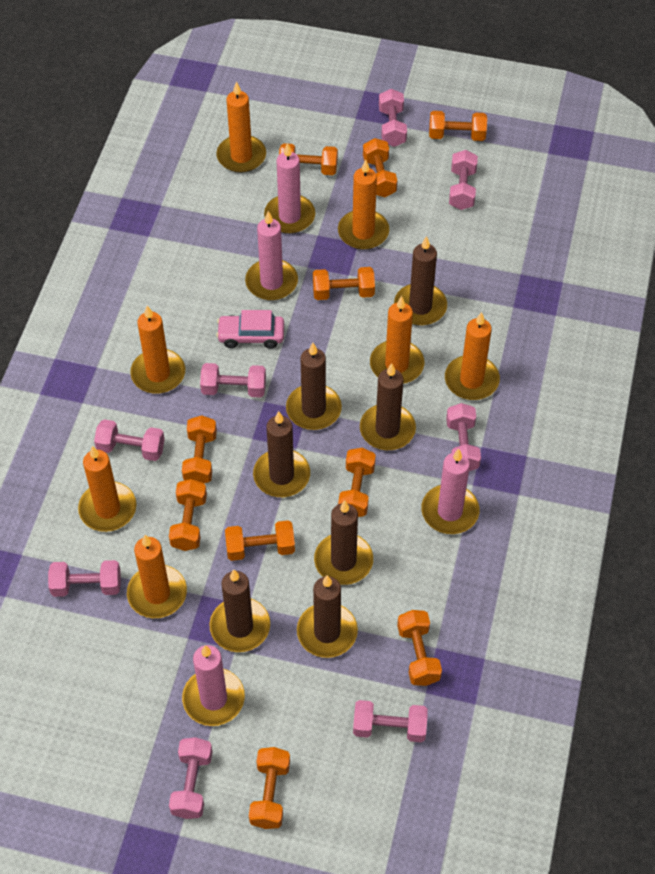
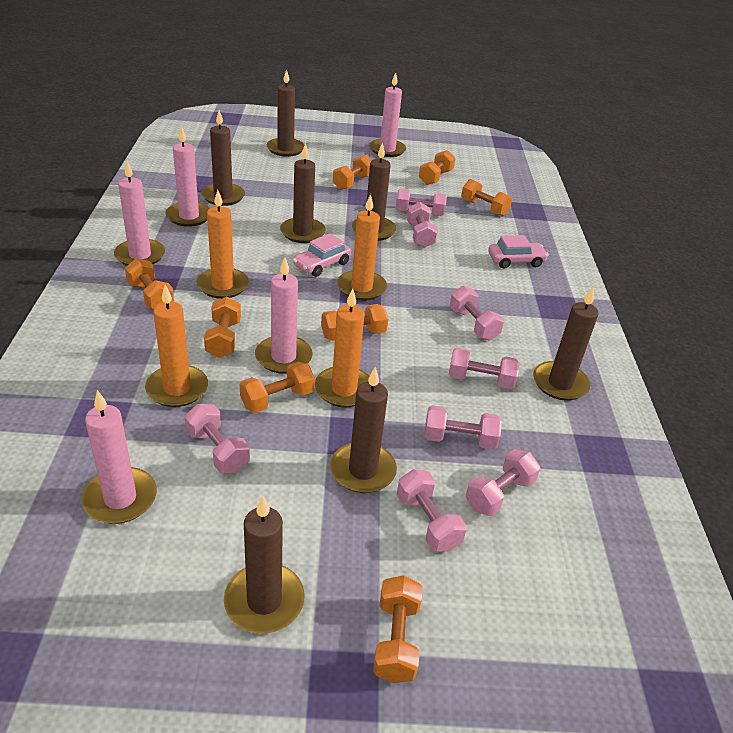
orange candle: 7 -> 4
orange dumbbell: 10 -> 8
pink candle: 4 -> 5
pink car: 1 -> 2

